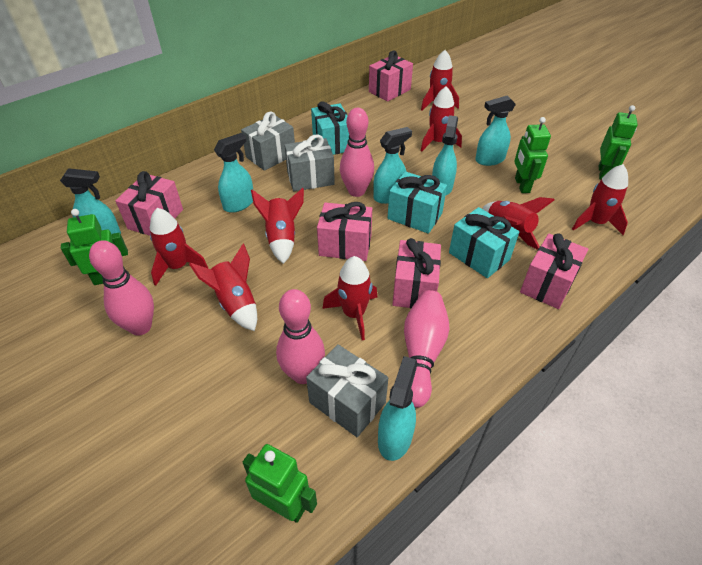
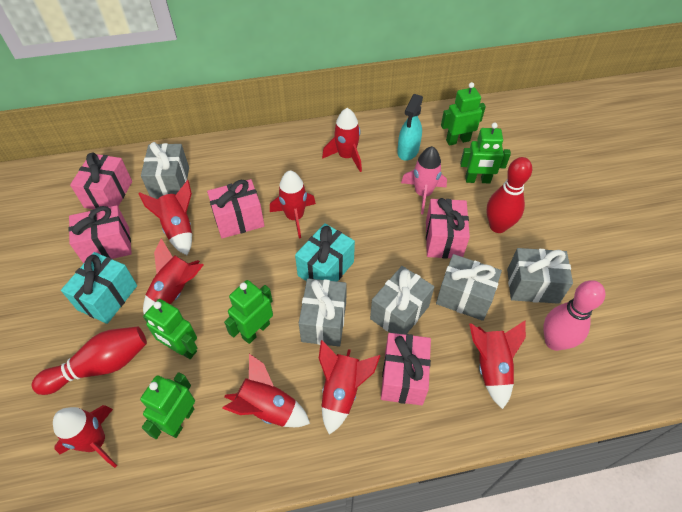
green robot: 4 -> 5
grey gift: 3 -> 5
pink bowling pin: 4 -> 1
pink rocket: 0 -> 1
red bowling pin: 0 -> 2
turquoise gift: 3 -> 2
turquoise spray bottle: 6 -> 1

